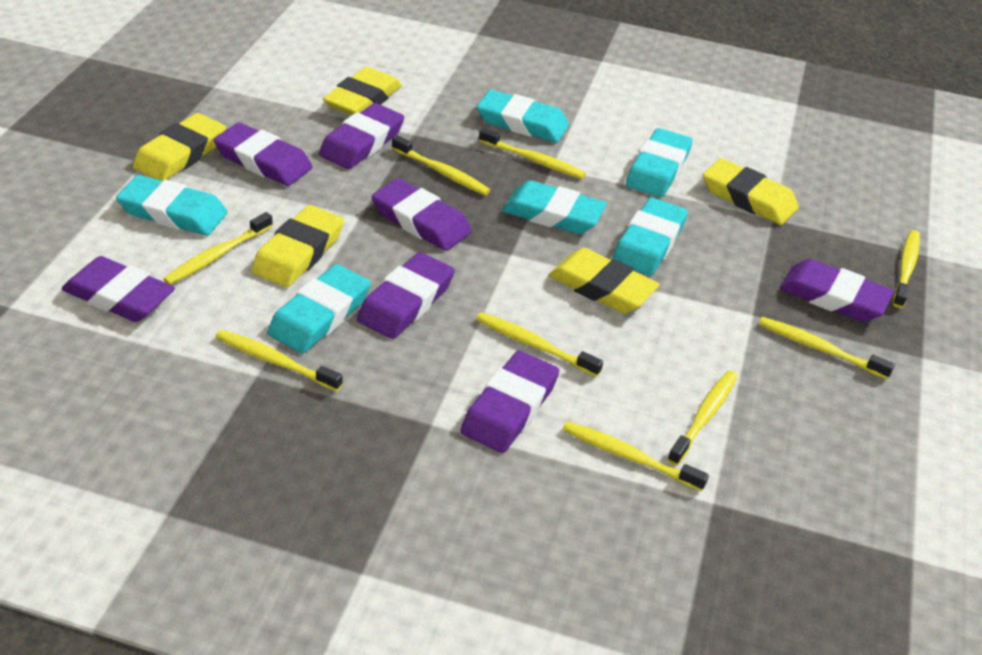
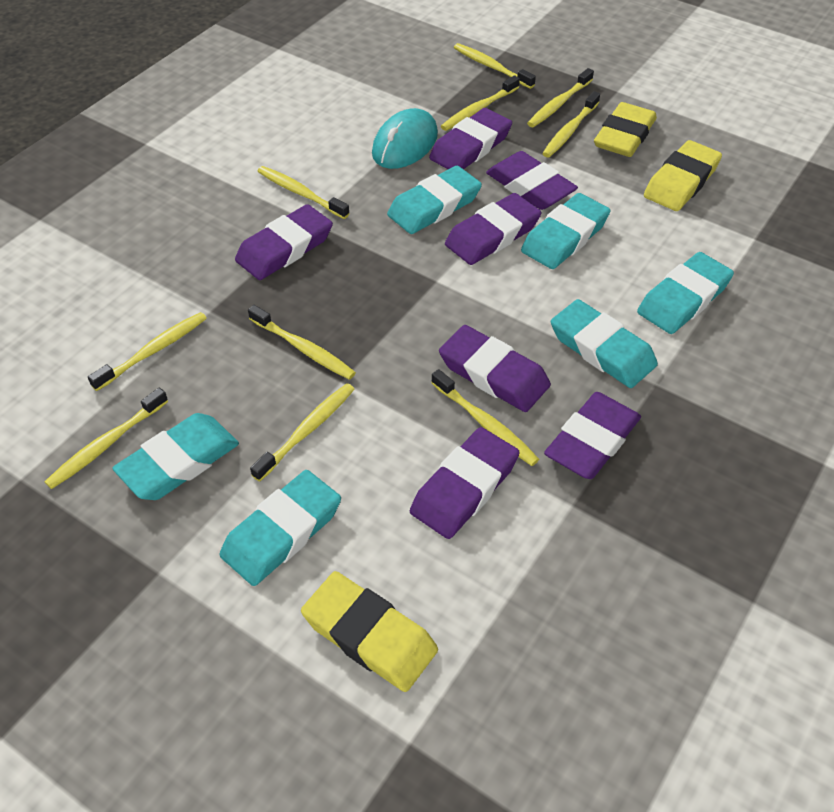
turquoise mouse: 0 -> 1
yellow eraser: 5 -> 3
yellow toothbrush: 9 -> 10

